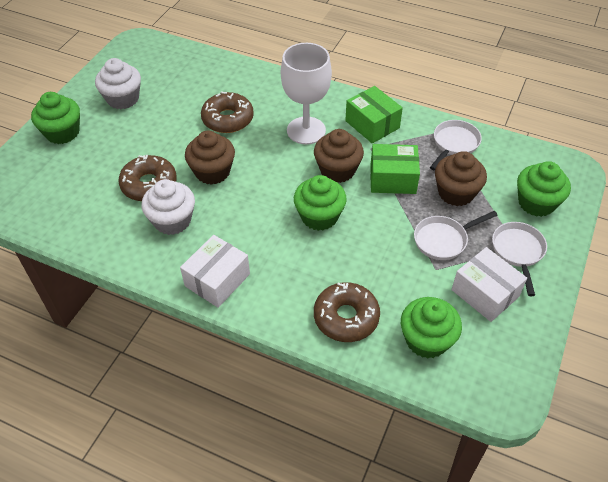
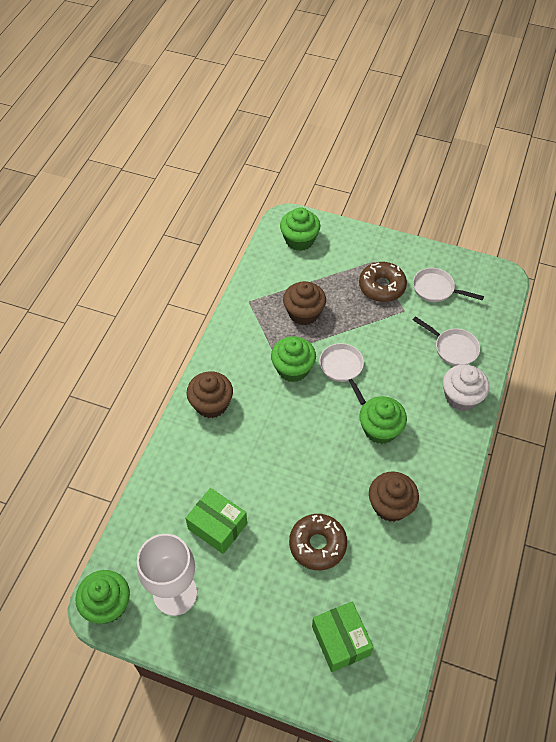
brown donut: 3 -> 2
white box: 2 -> 0
white cupcake: 2 -> 1

